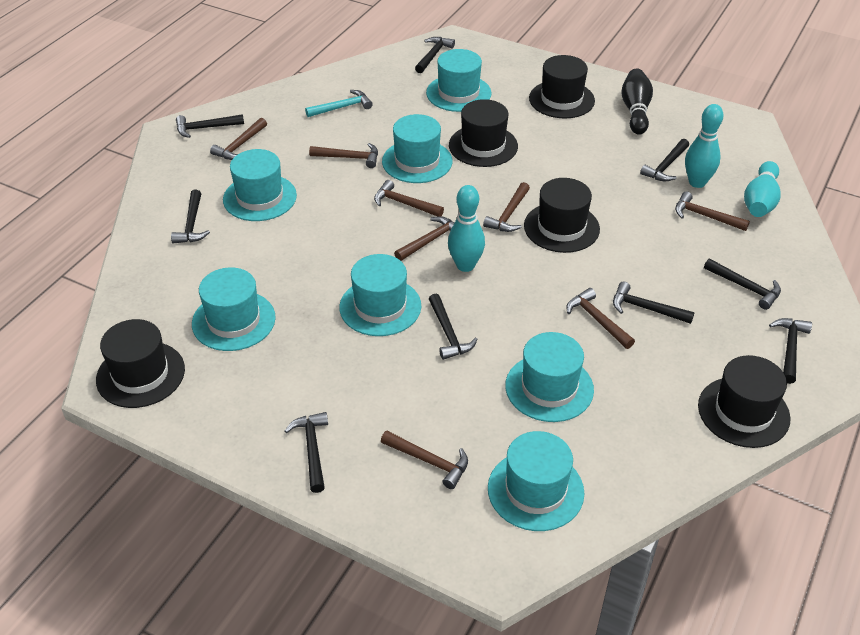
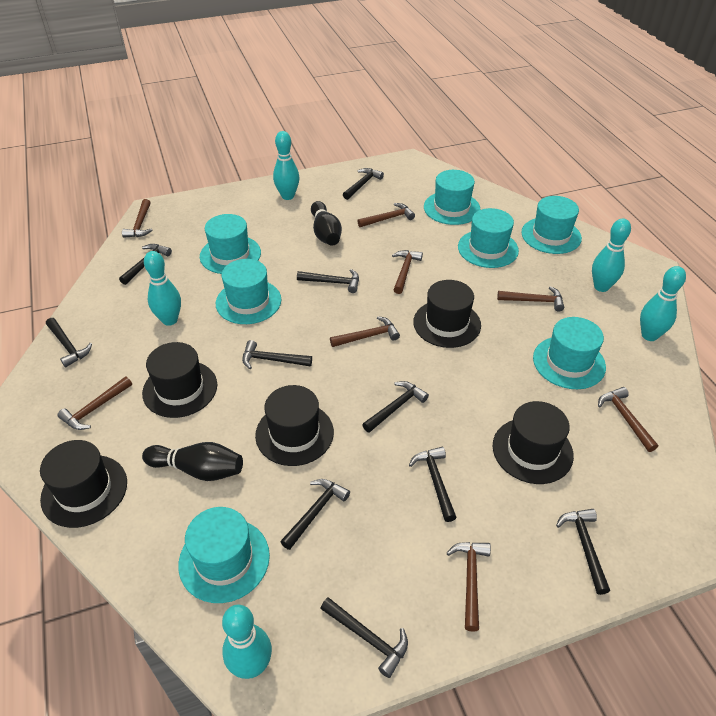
black bowling pin: 1 -> 2
black hammer: 9 -> 10
turquoise bowling pin: 3 -> 5
turquoise hammer: 1 -> 0

